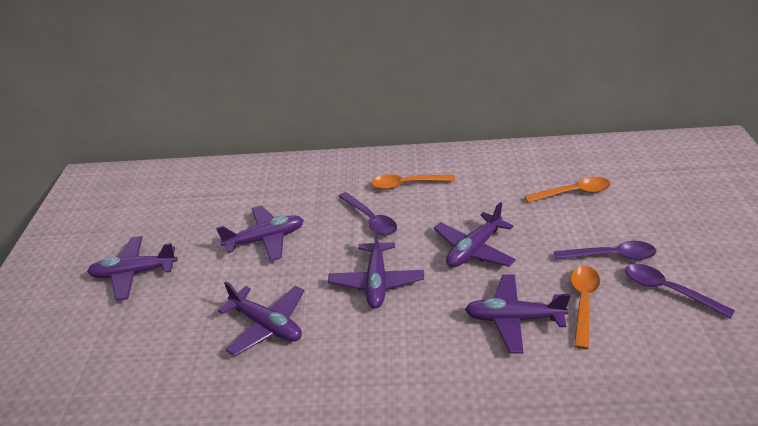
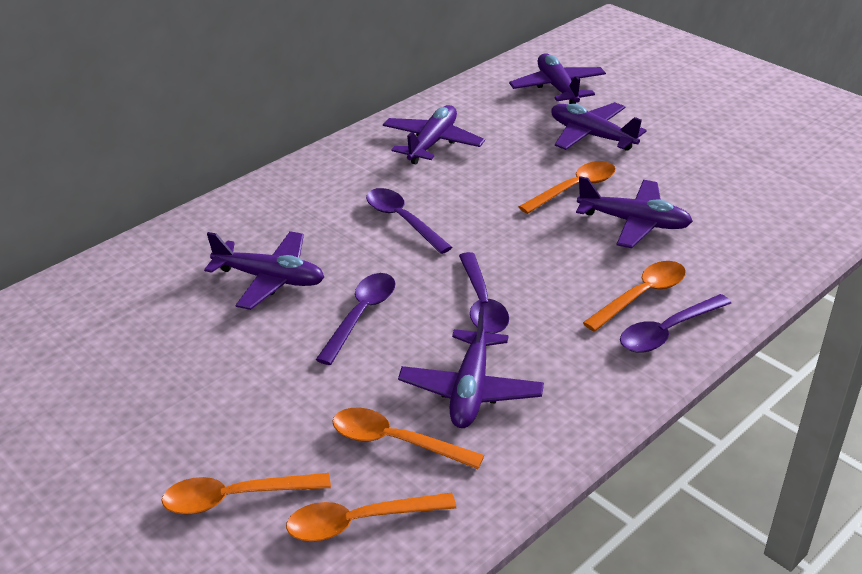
orange spoon: 3 -> 5
purple spoon: 3 -> 4

